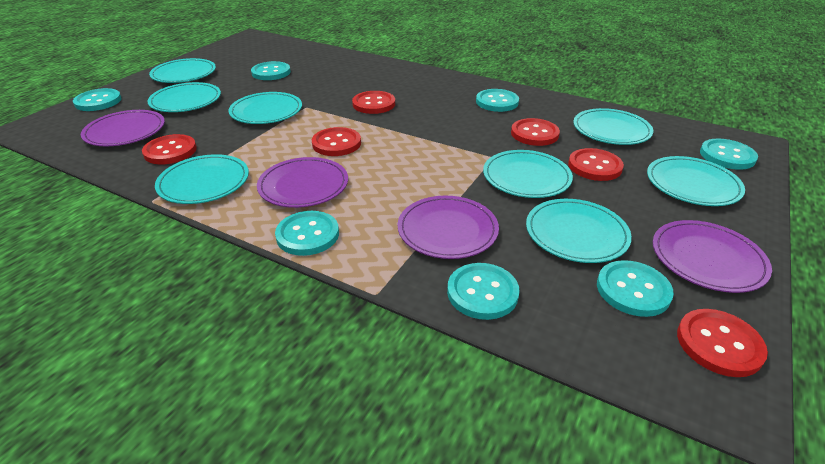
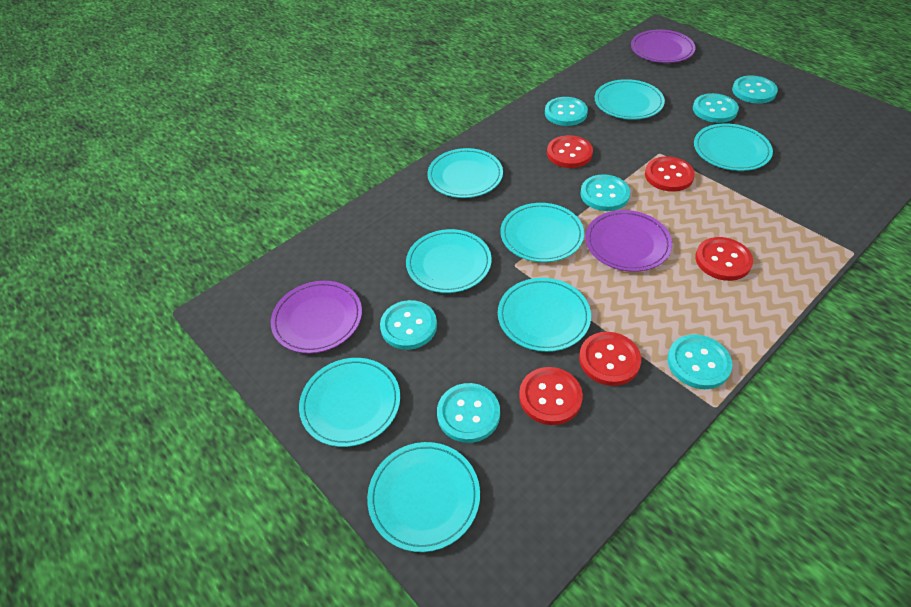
purple plate: 4 -> 3
red button: 6 -> 5

